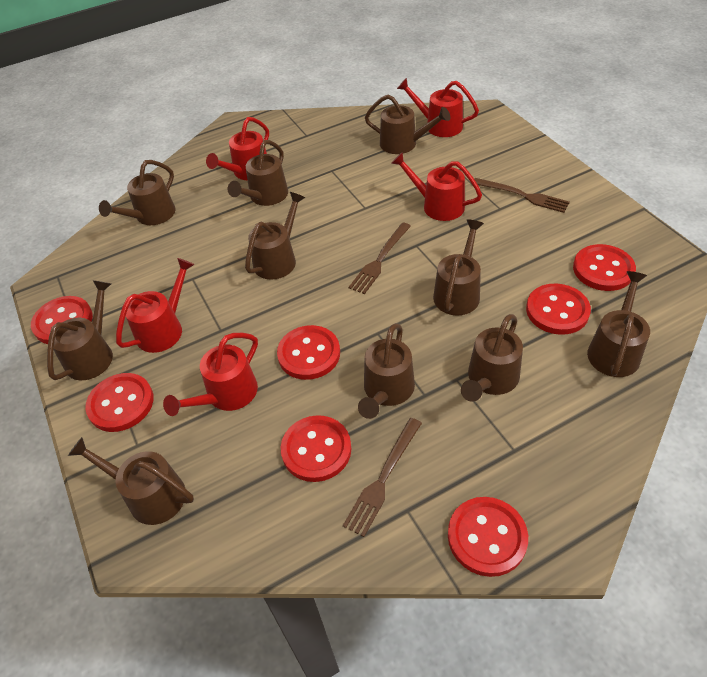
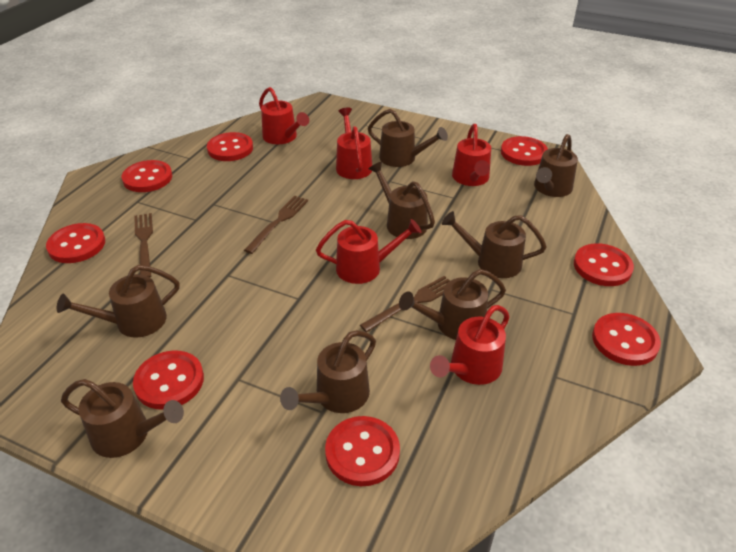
brown watering can: 10 -> 8
red button: 7 -> 8

